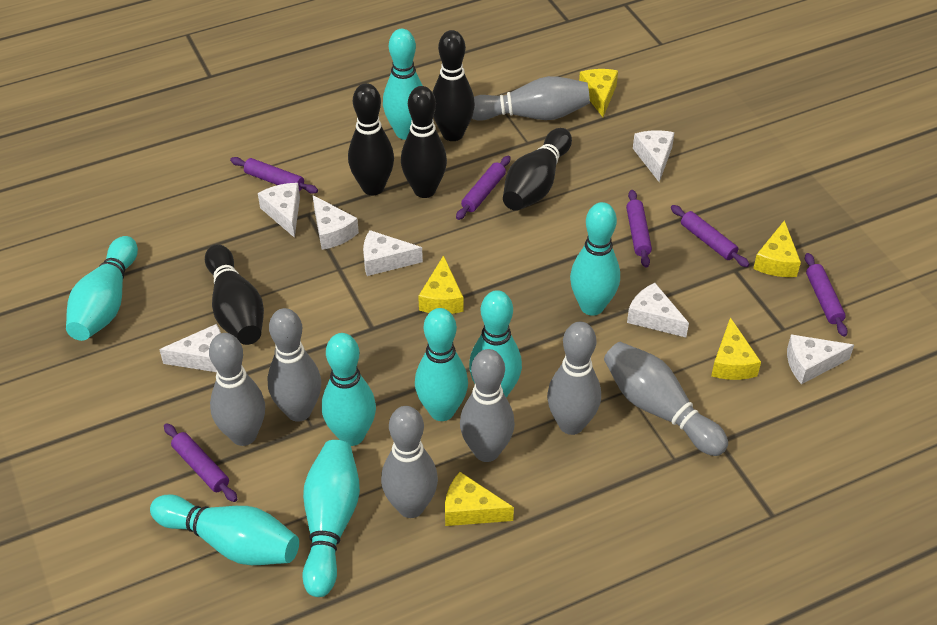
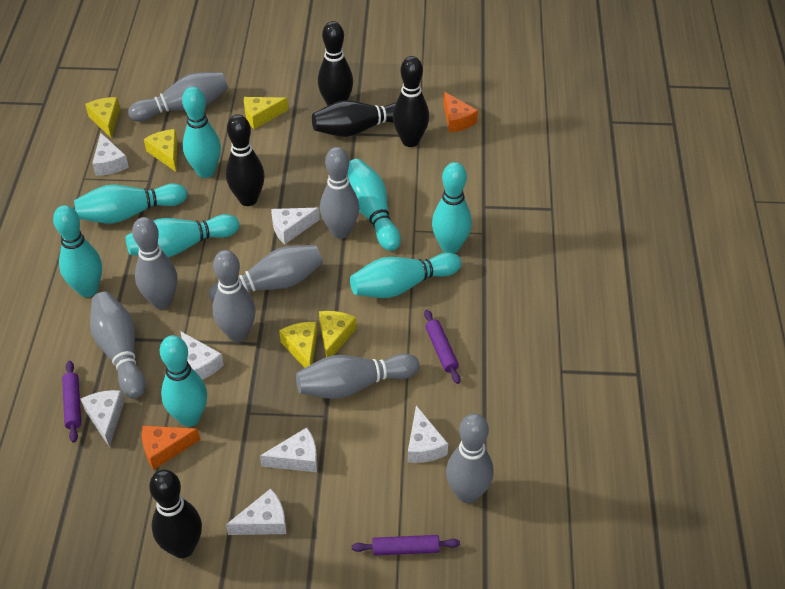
grey bowling pin: 7 -> 8
orange cheese: 0 -> 2
purple rolling pin: 6 -> 3

